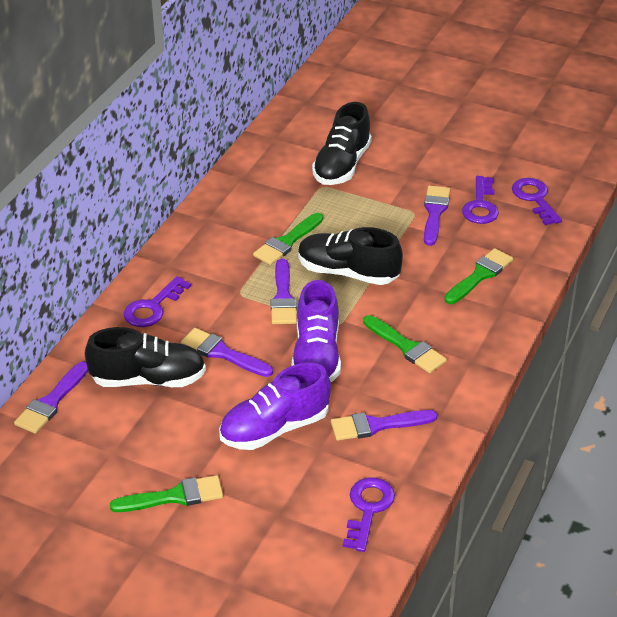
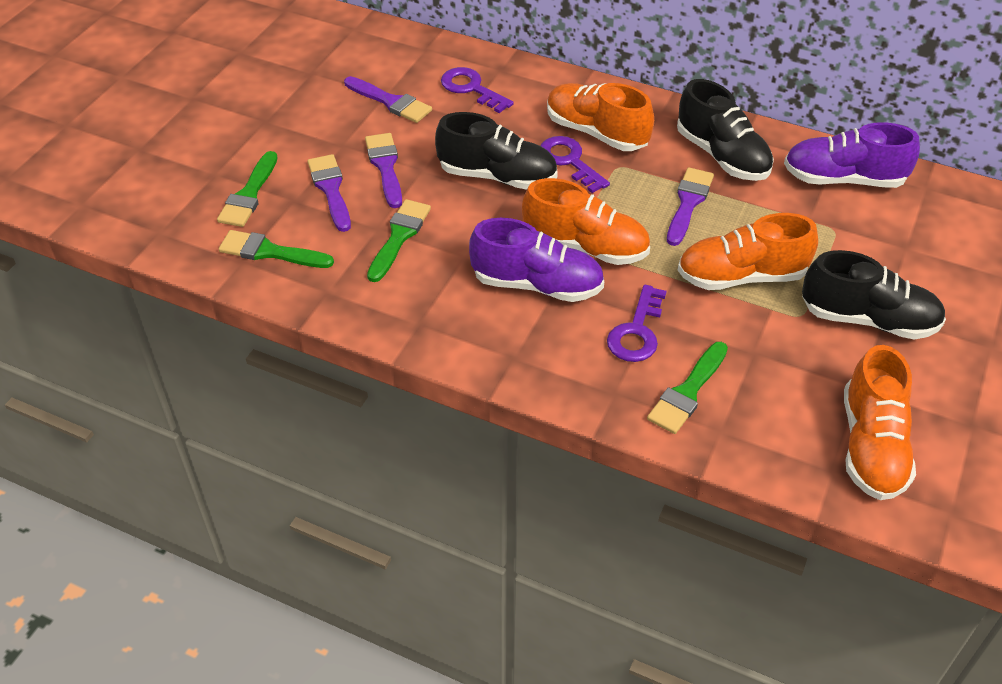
orange shoe: 0 -> 4
purple brush: 5 -> 4
purple key: 4 -> 3

